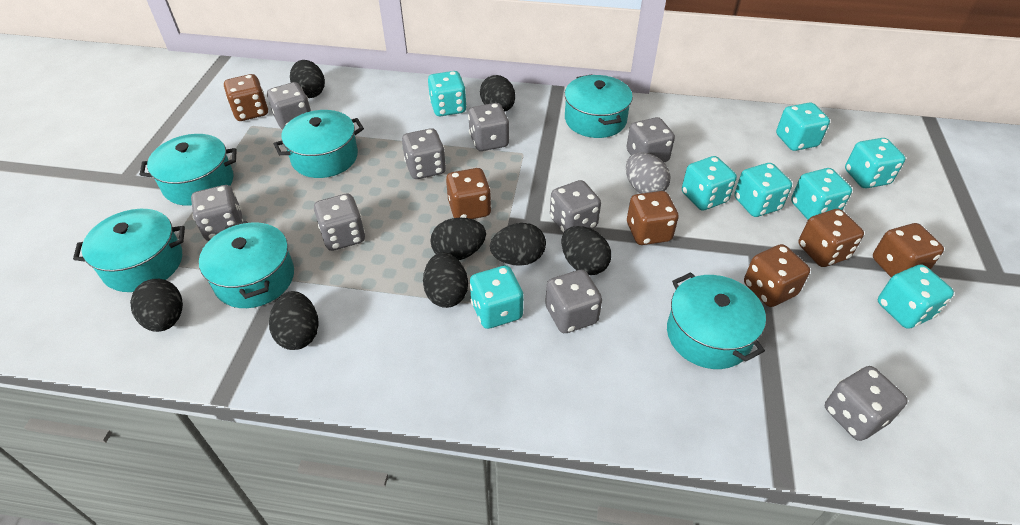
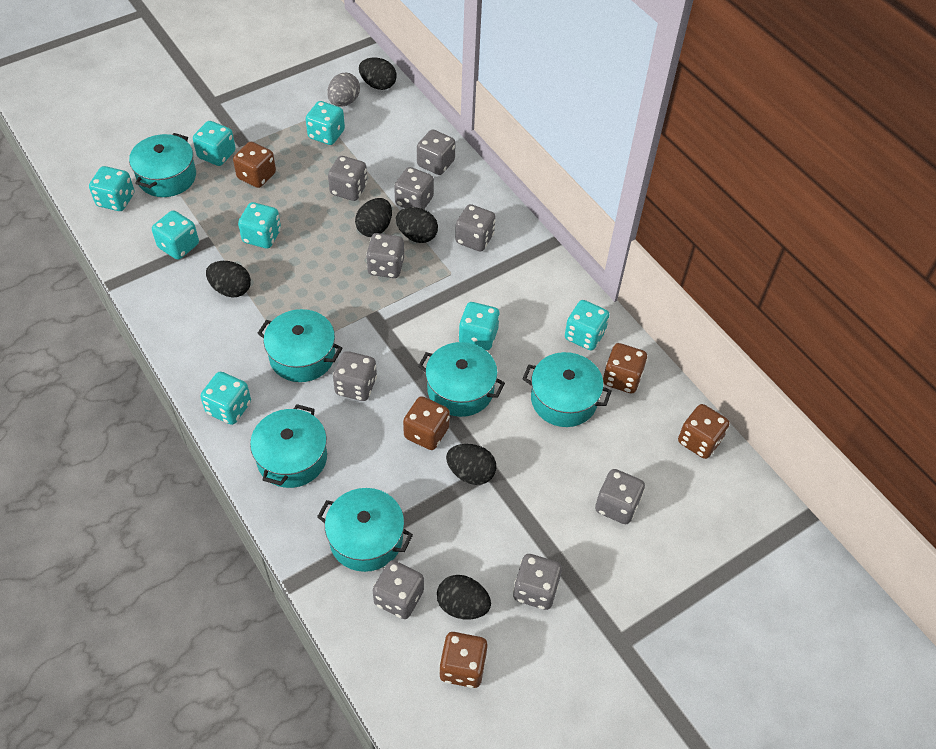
black egg: 8 -> 6
brown dice: 6 -> 5

